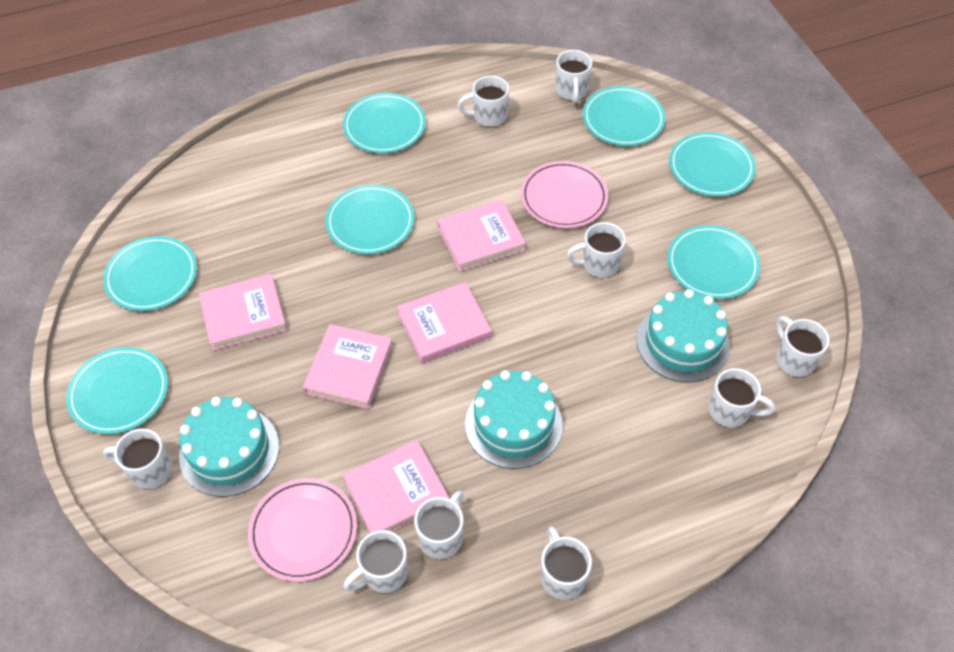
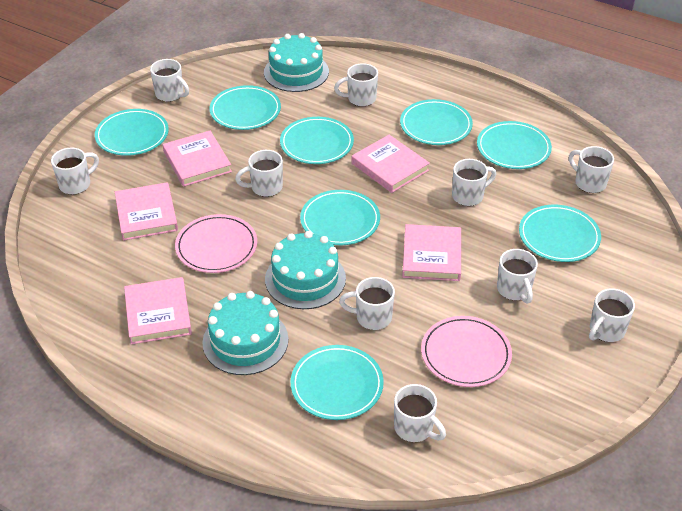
turquoise plate: 7 -> 8
white mug: 9 -> 10

